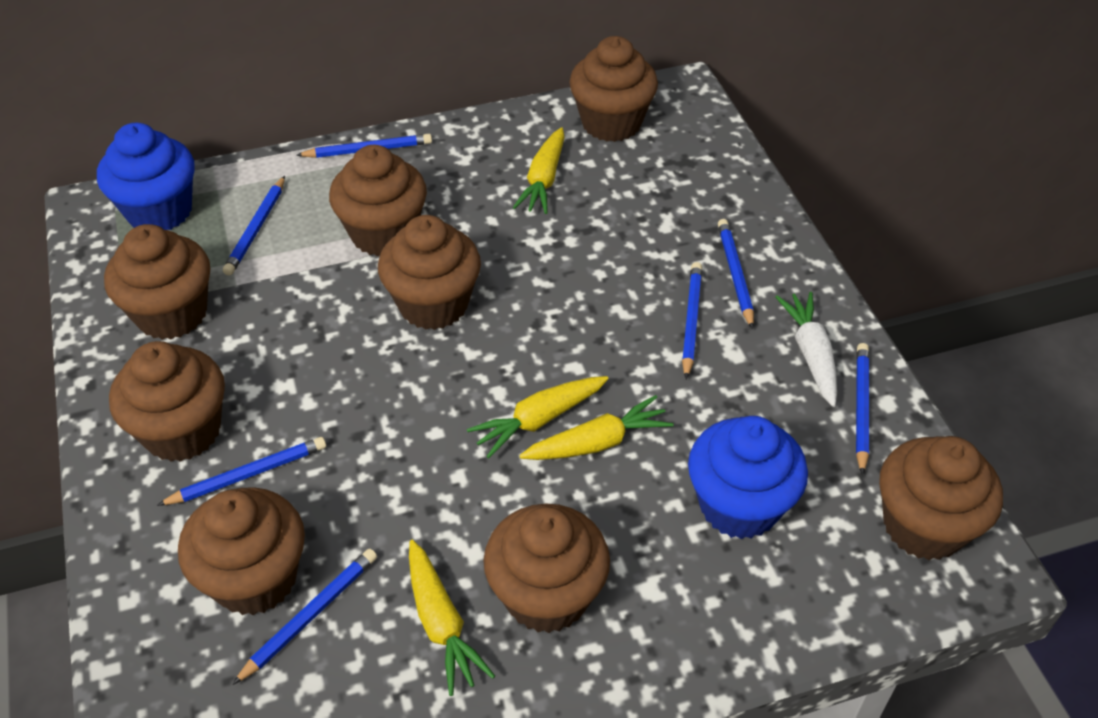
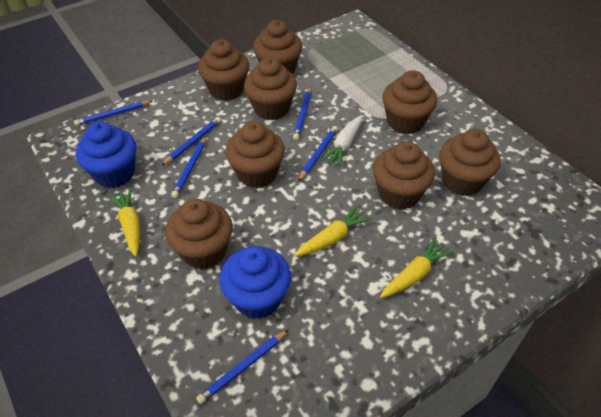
blue pencil: 7 -> 6
yellow carrot: 4 -> 3

